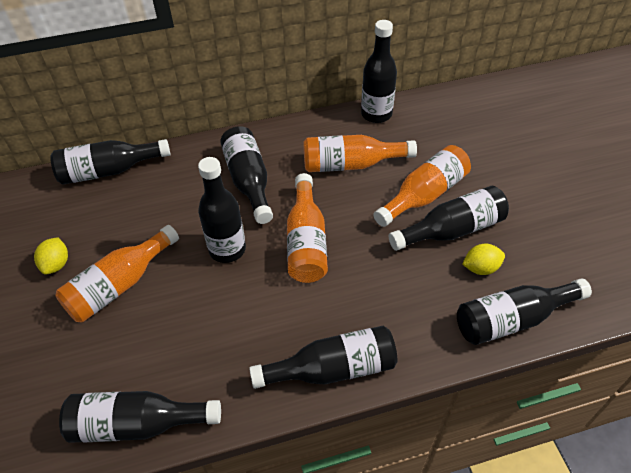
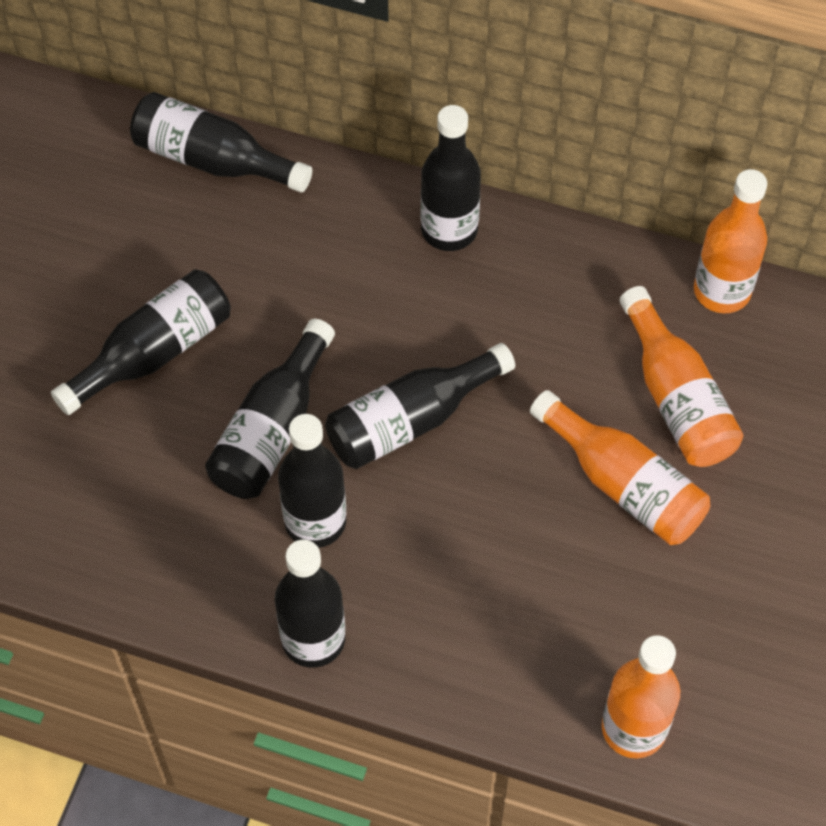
black bottle: 8 -> 7
yellow lemon: 2 -> 0

